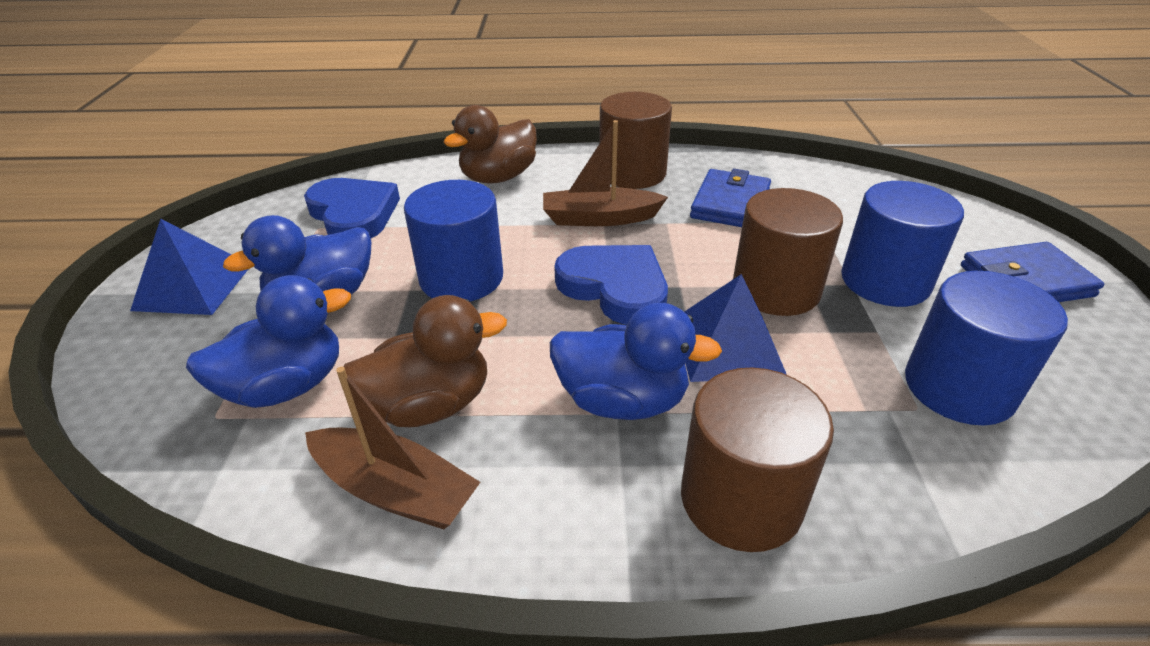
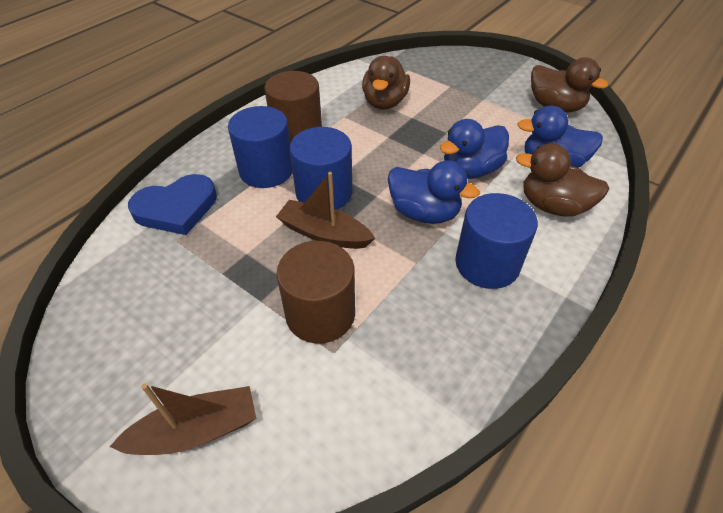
blue heart: 2 -> 1
blue pyramid: 2 -> 0
blue wallet: 2 -> 0
brown cylinder: 3 -> 2
brown duck: 2 -> 3

